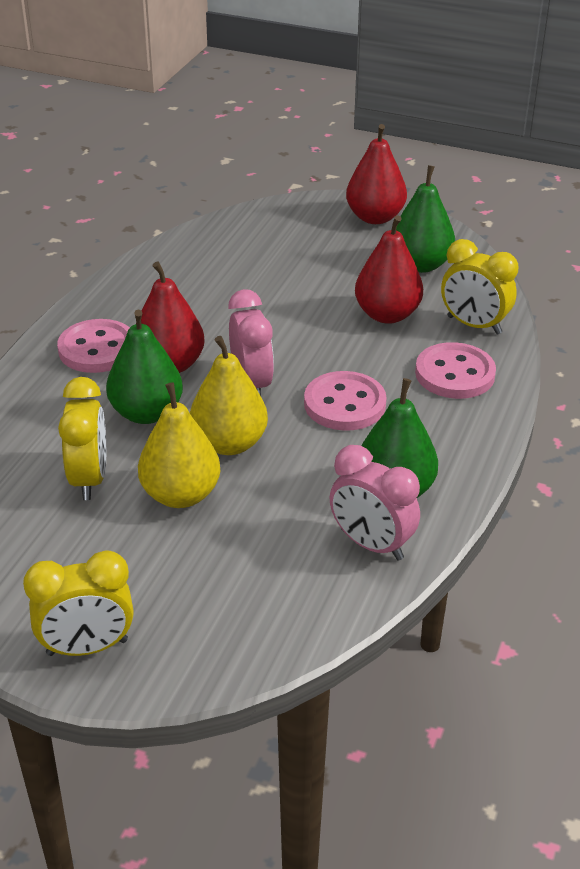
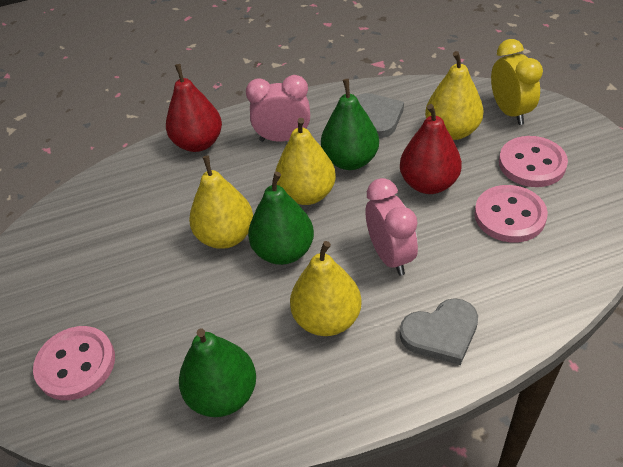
grey heart: 0 -> 2
red pear: 3 -> 2
yellow clock: 3 -> 1
yellow pear: 2 -> 4

